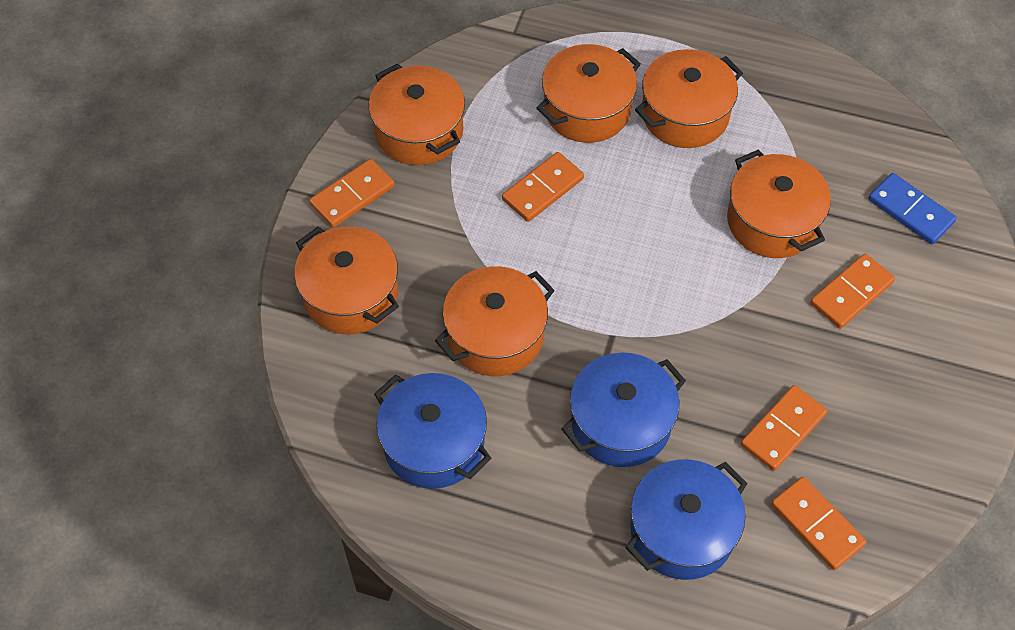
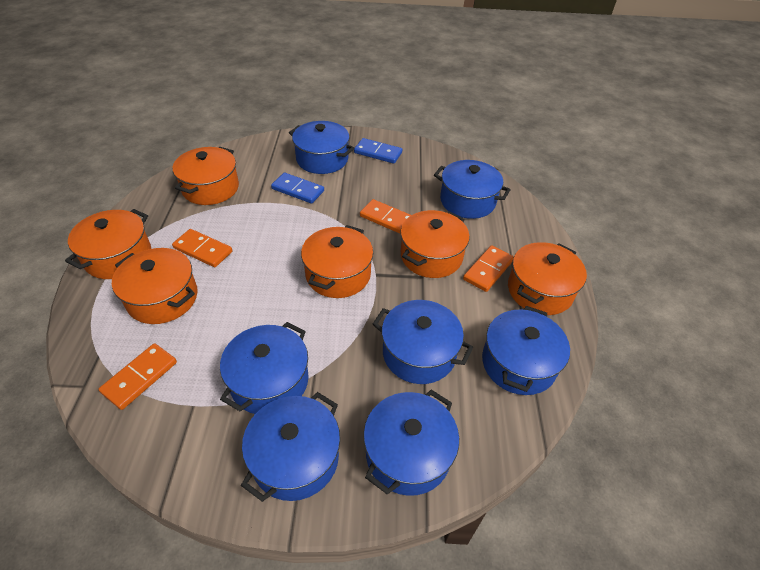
blue domino: 1 -> 2
blue pot: 3 -> 7
orange domino: 5 -> 4

